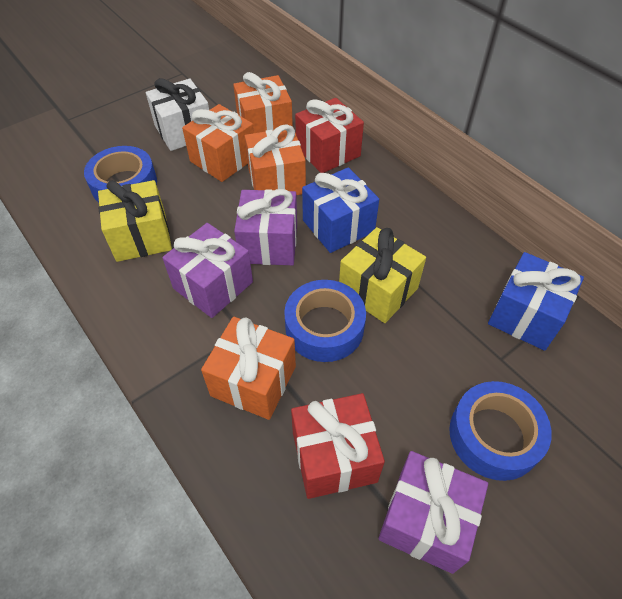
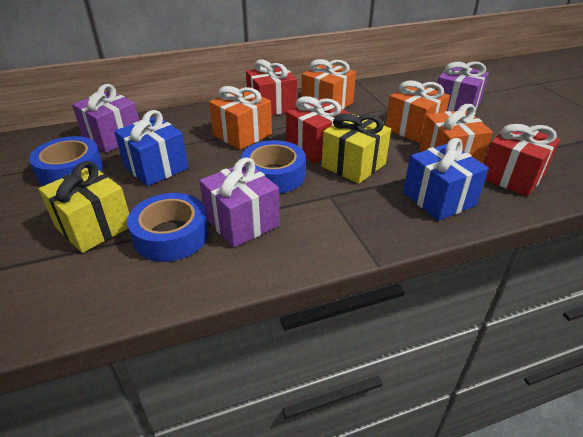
red gift: 2 -> 3
white gift: 1 -> 0

